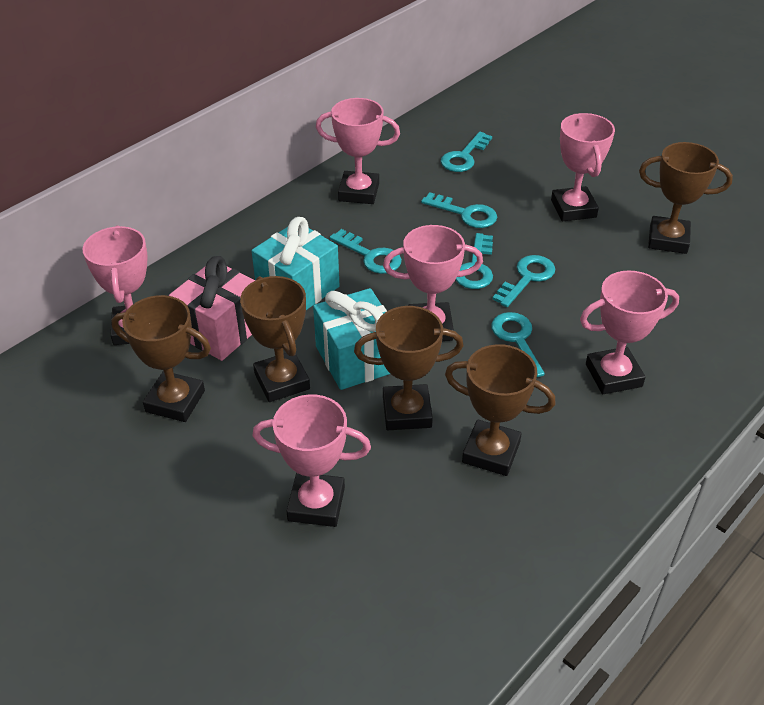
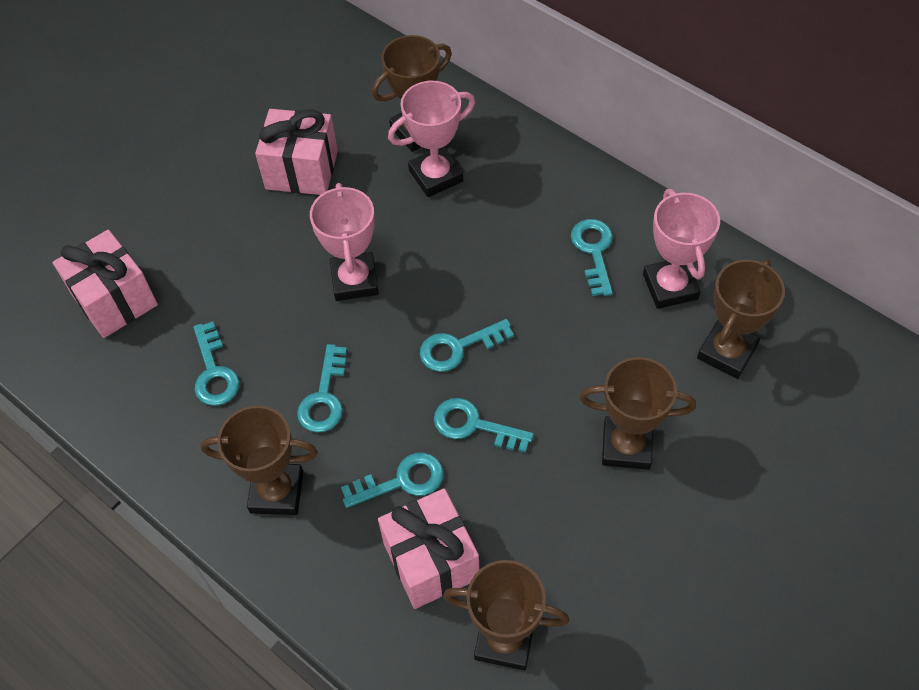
pink gift: 1 -> 3
pink trophy: 6 -> 3
turquoise gift: 2 -> 0

